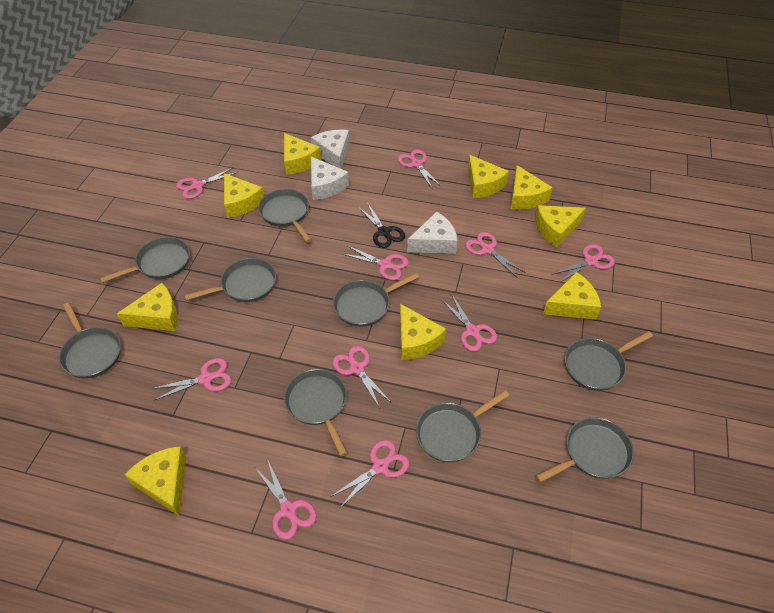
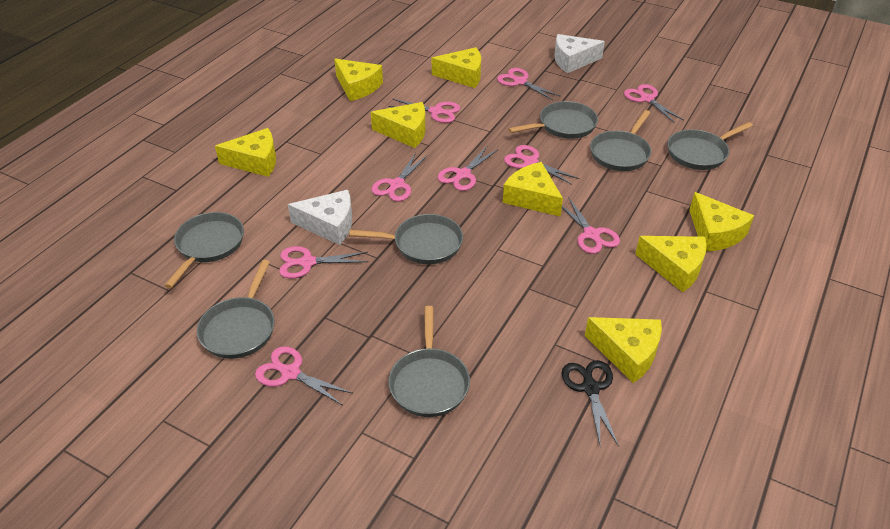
grey pan: 9 -> 7
pink scissors: 10 -> 9
white cheese: 3 -> 2
yellow cheese: 9 -> 8

